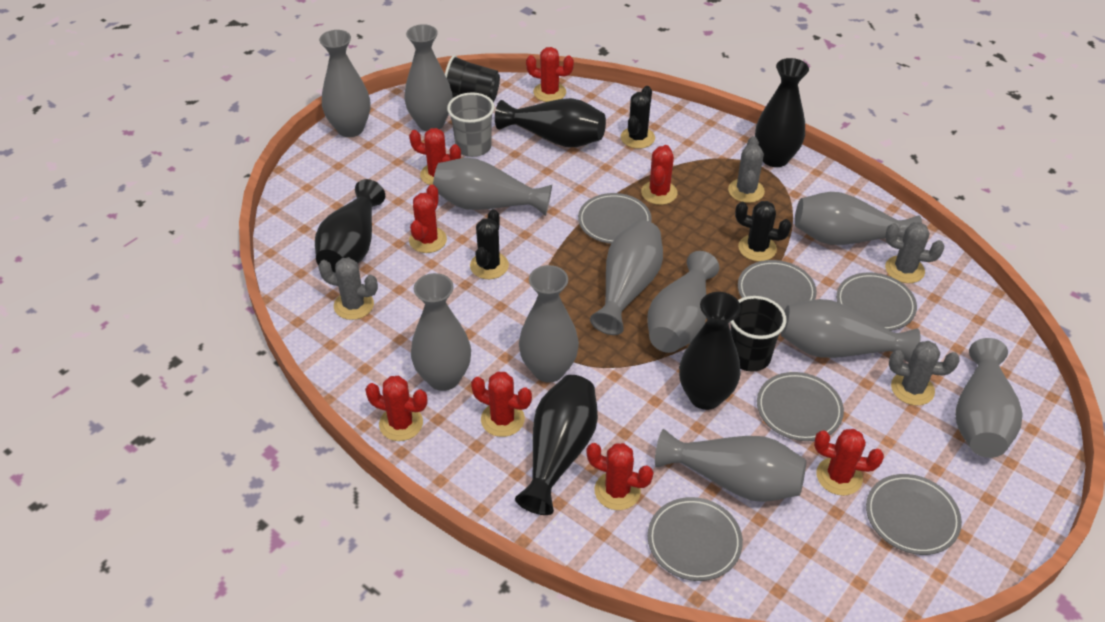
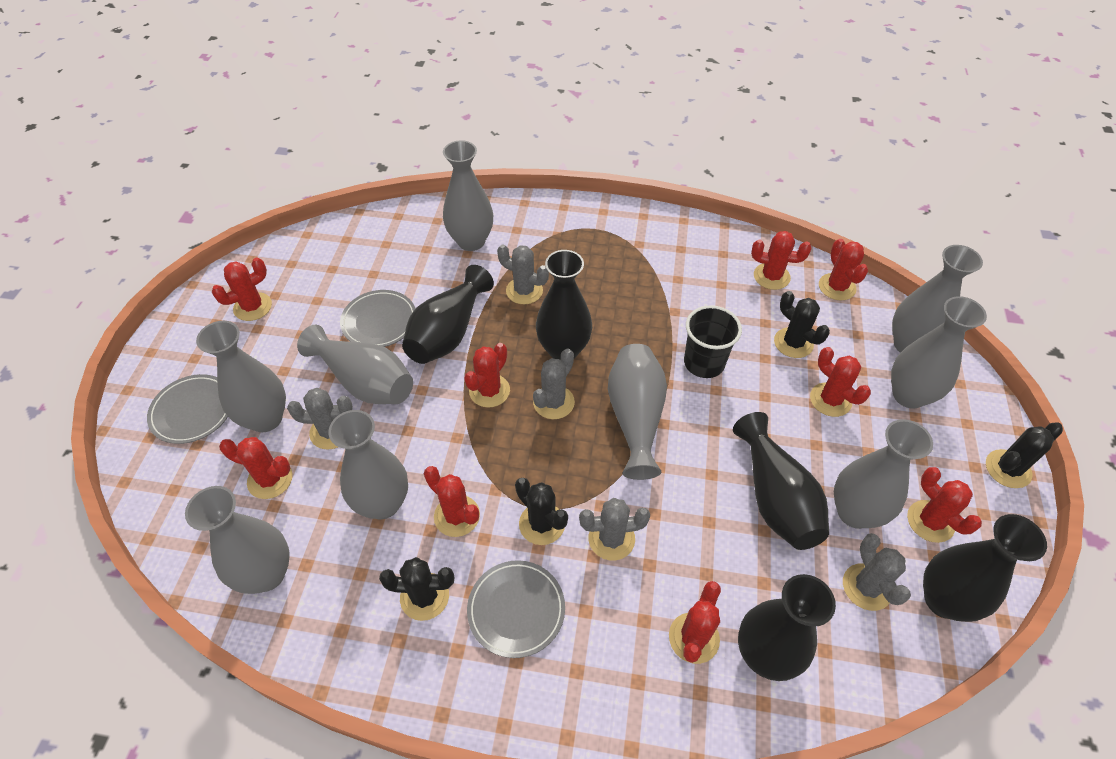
black cactus: 3 -> 4
black cup: 2 -> 1
grey cactus: 4 -> 5
grey cup: 1 -> 0
grey plate: 6 -> 3
grey vase: 11 -> 9
red cactus: 8 -> 9

